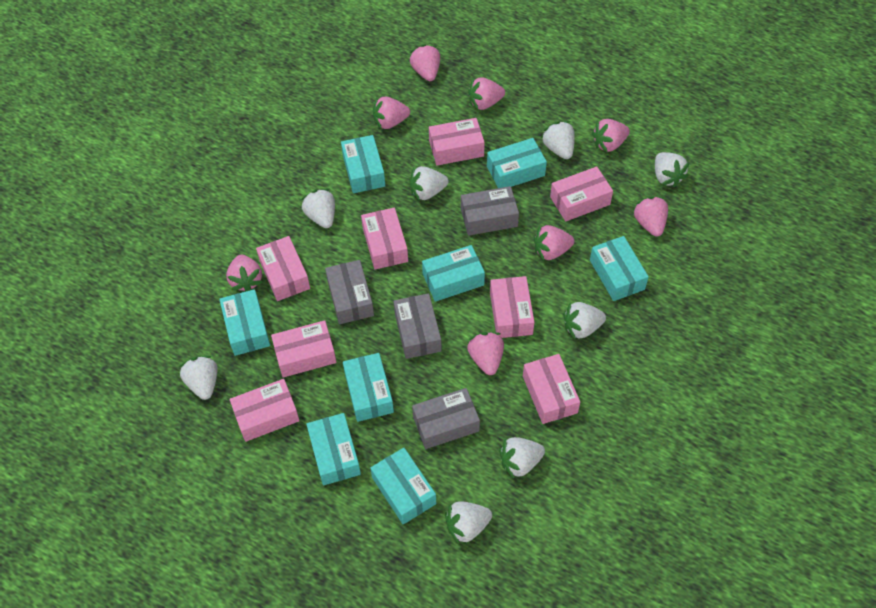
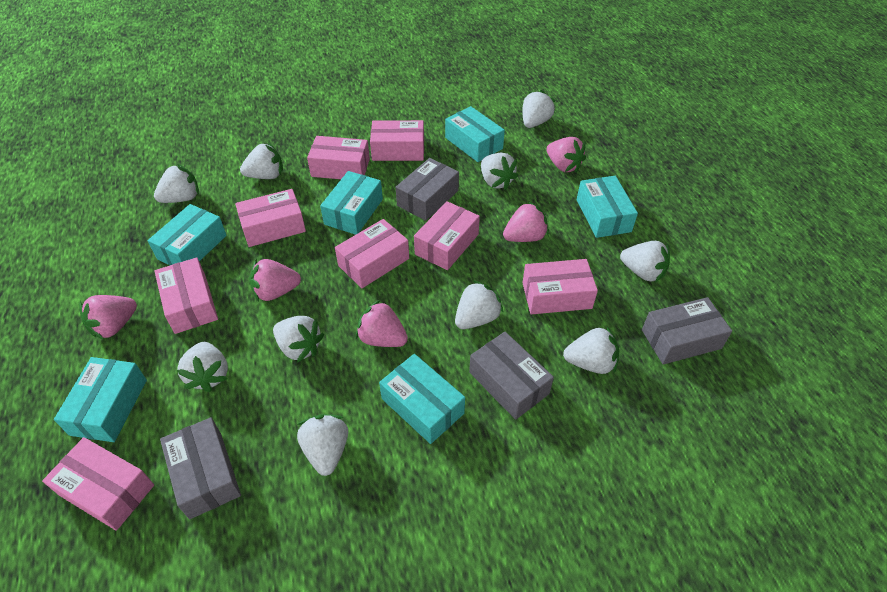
pink strawberry: 8 -> 5
turquoise box: 8 -> 6
white strawberry: 8 -> 10

